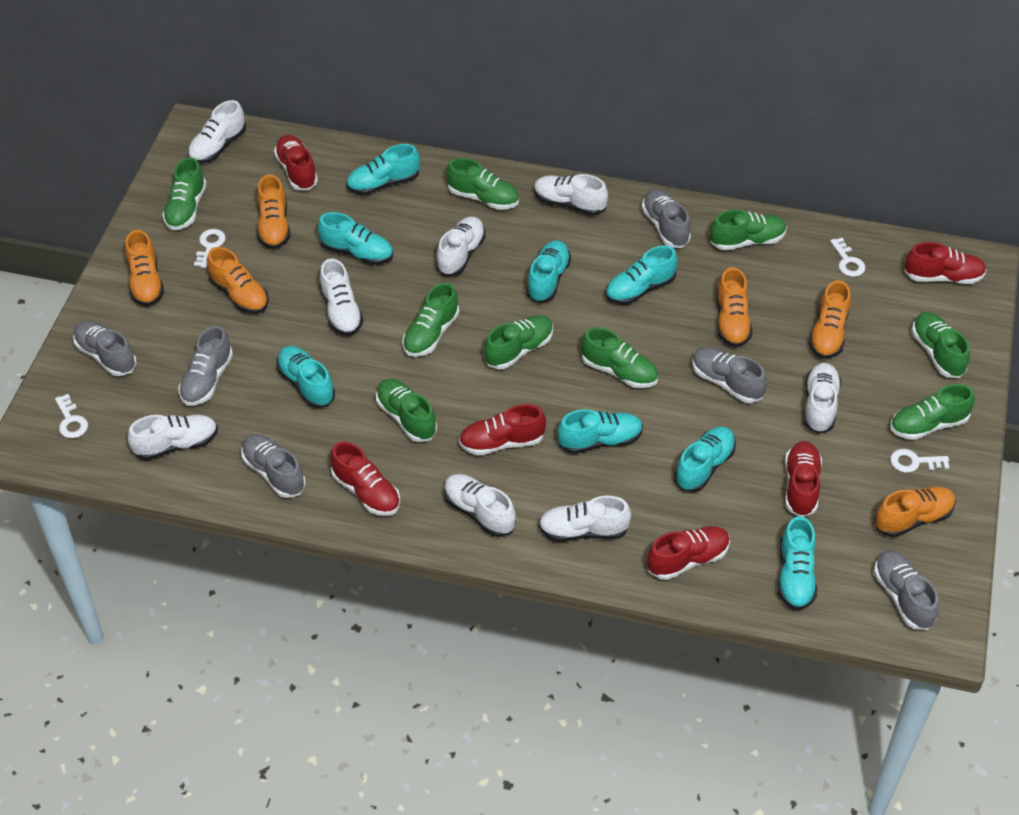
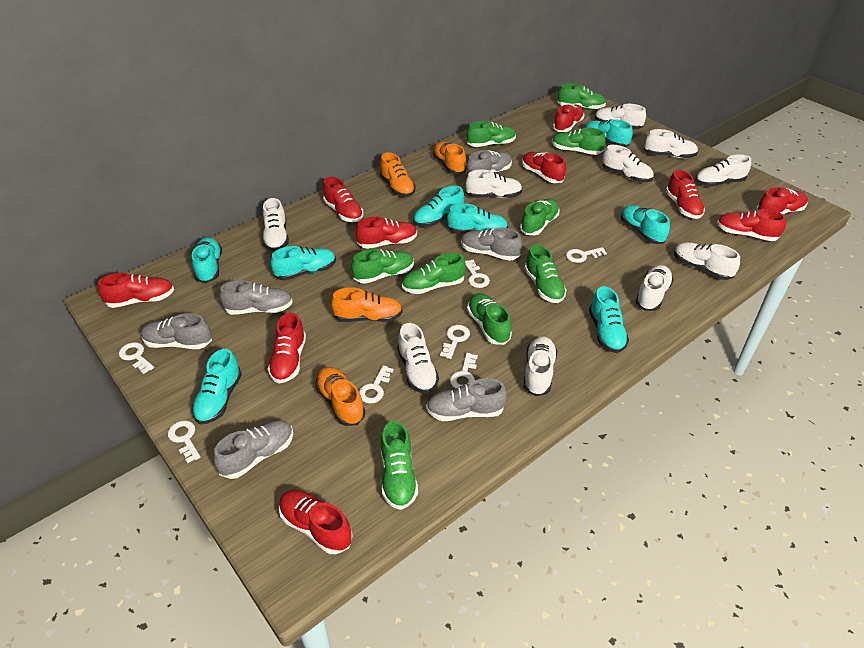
orange shoe: 6 -> 4
red shoe: 6 -> 10
white key: 4 -> 7
white shoe: 8 -> 10

